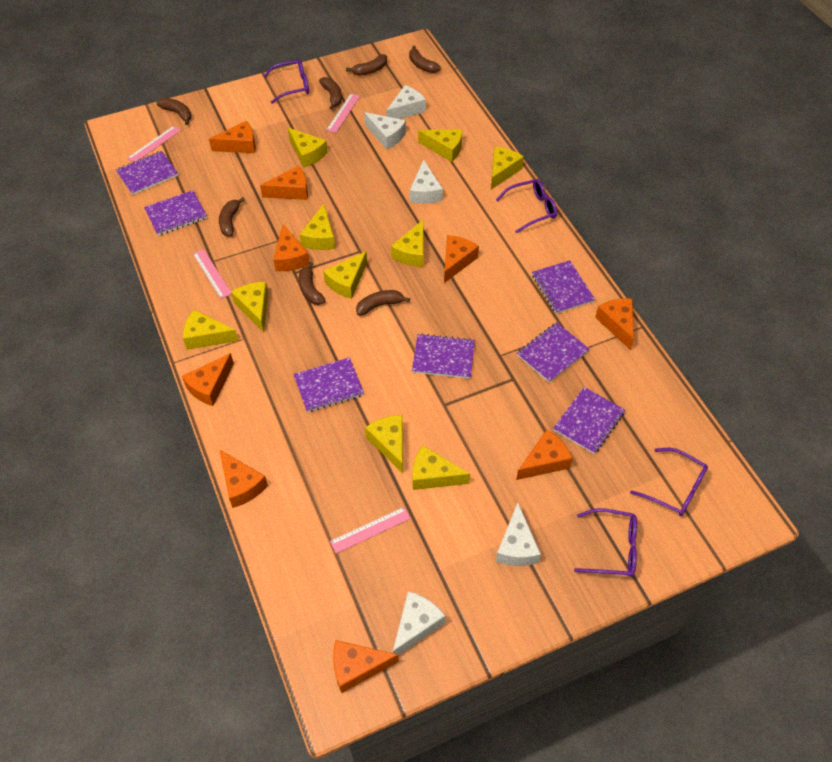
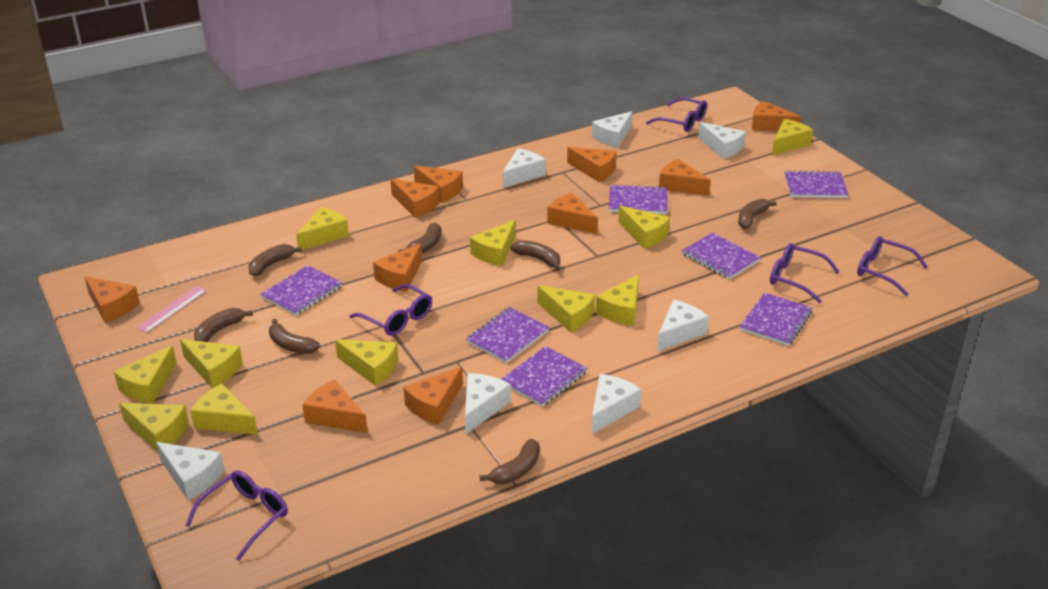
orange cheese: 9 -> 10
pink ruler: 4 -> 1
purple glasses: 4 -> 5
white cheese: 5 -> 7
yellow cheese: 10 -> 11

